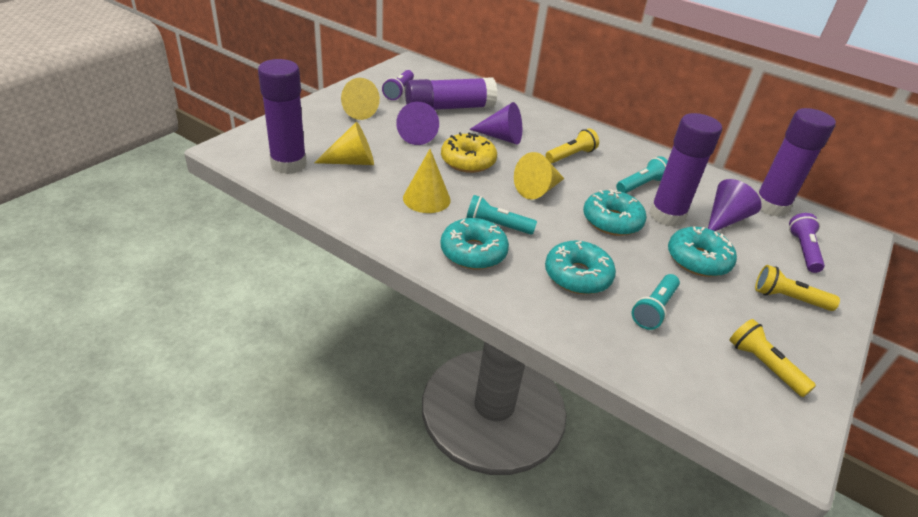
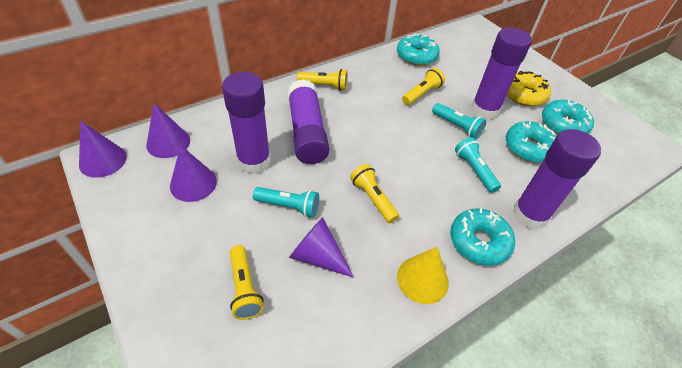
purple cone: 3 -> 4
purple flashlight: 2 -> 0
yellow cone: 4 -> 1
yellow flashlight: 3 -> 4

